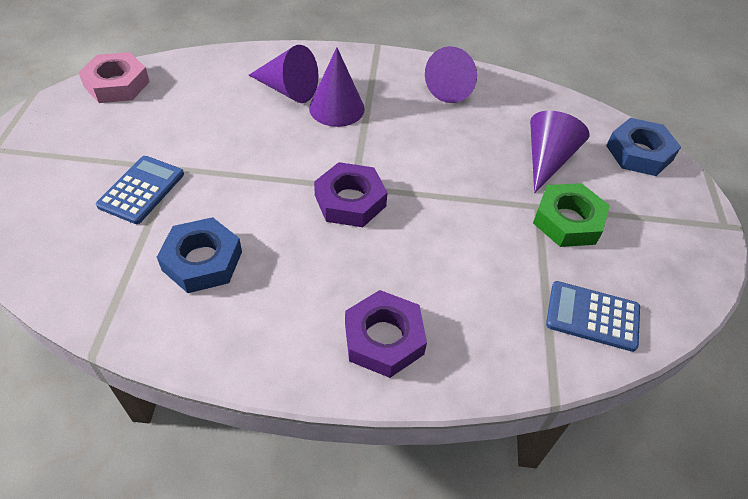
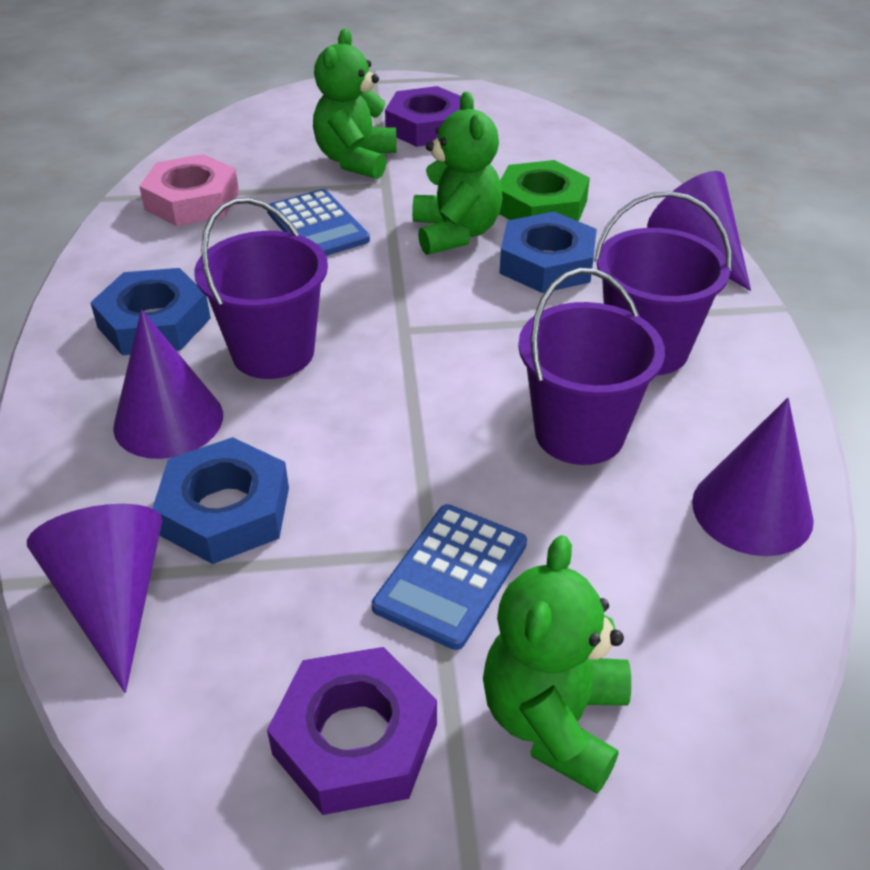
blue nut: 2 -> 3
green teddy bear: 0 -> 3
purple bucket: 0 -> 3

